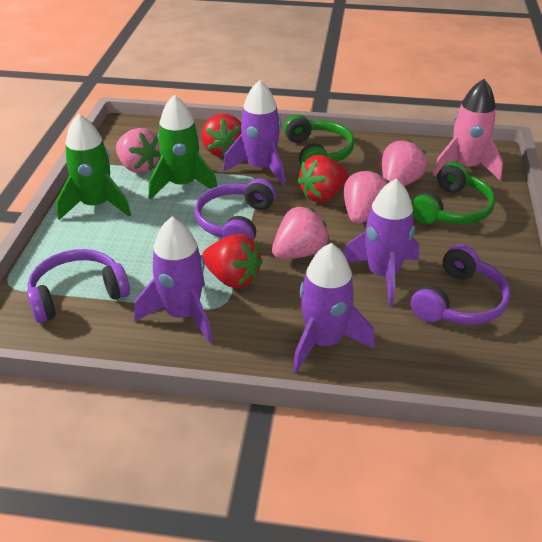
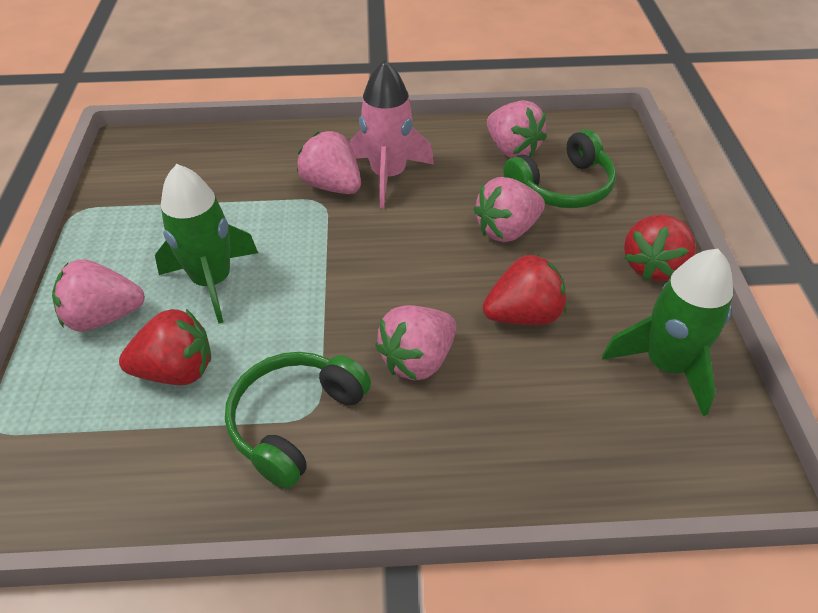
pink strawberry: 4 -> 5
purple headphones: 3 -> 0
purple rocket: 4 -> 0

